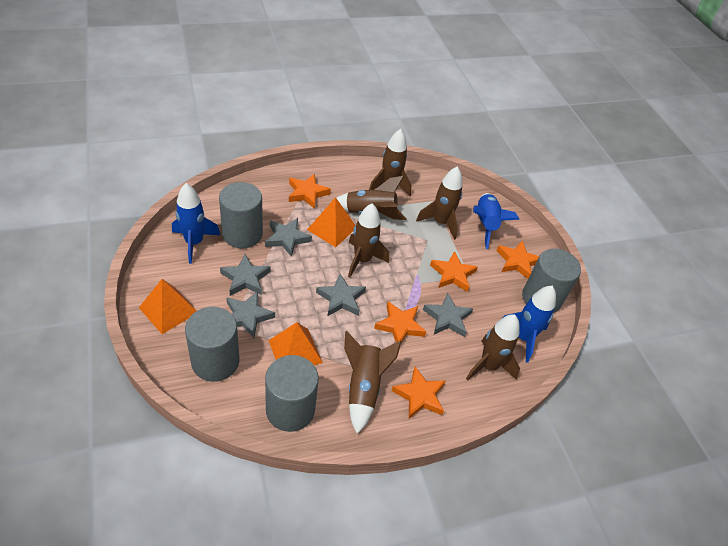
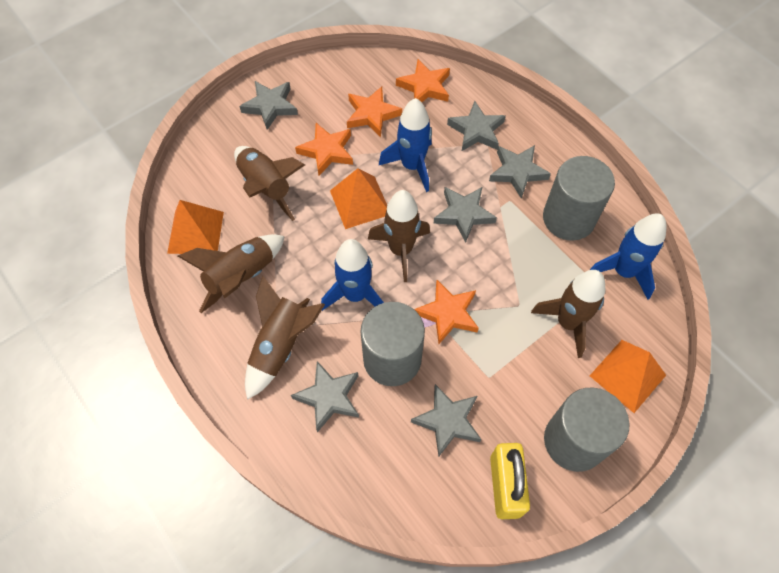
brown rocket: 6 -> 5
grey cylinder: 4 -> 3
grey star: 5 -> 6
orange star: 5 -> 4
yellow padlock: 0 -> 1

